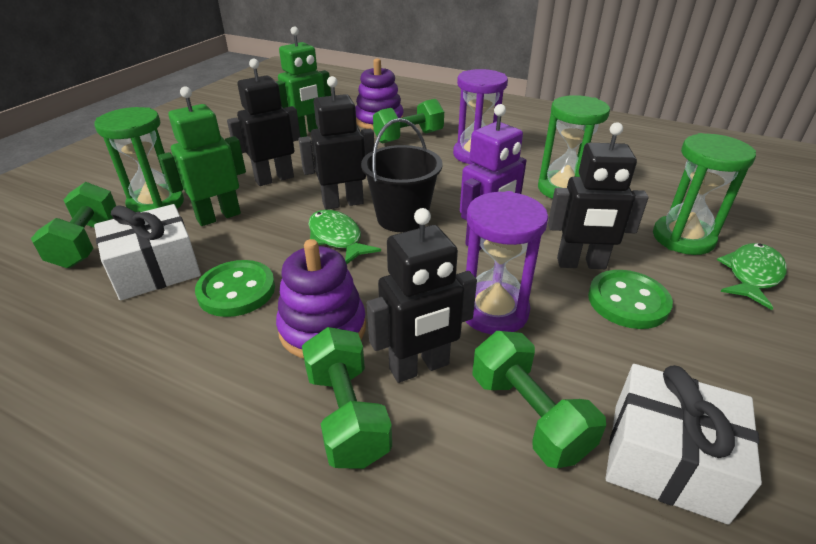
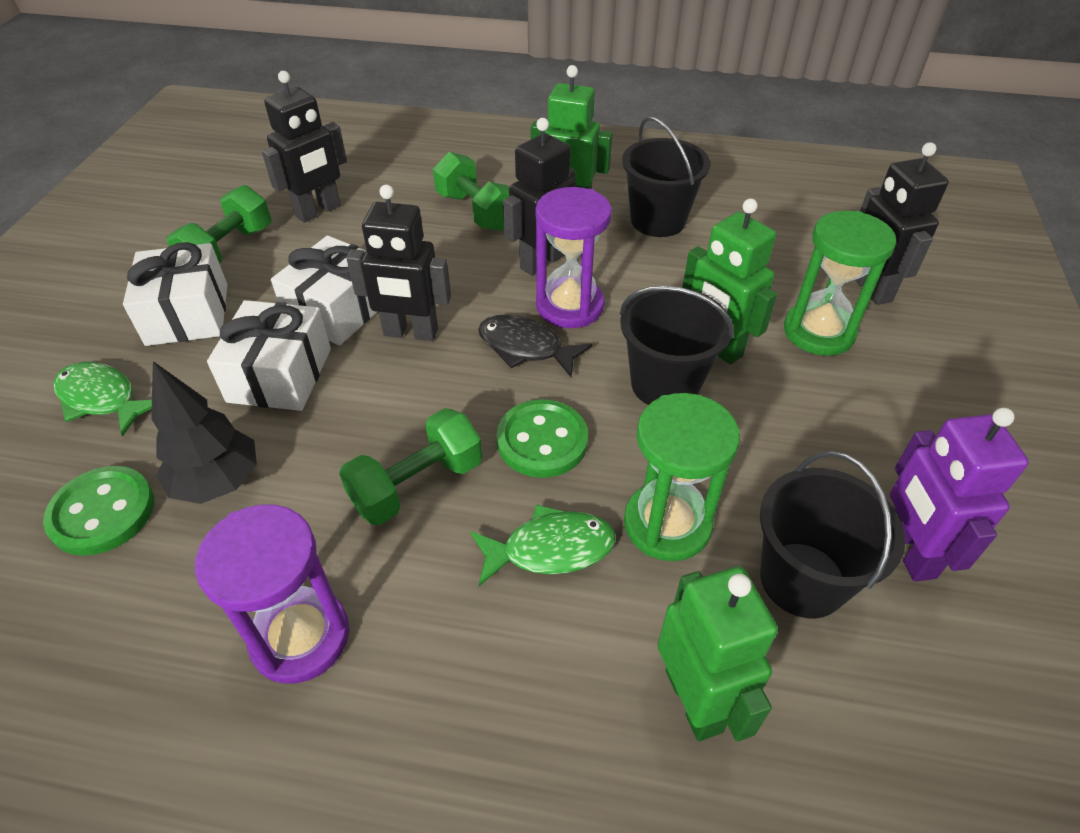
black bucket: 1 -> 3
black fish: 0 -> 1
black tree: 0 -> 1
green dumbbell: 4 -> 3
green hourglass: 3 -> 2
green robot: 2 -> 3
purple stacking toy: 2 -> 0
white gift: 2 -> 3

